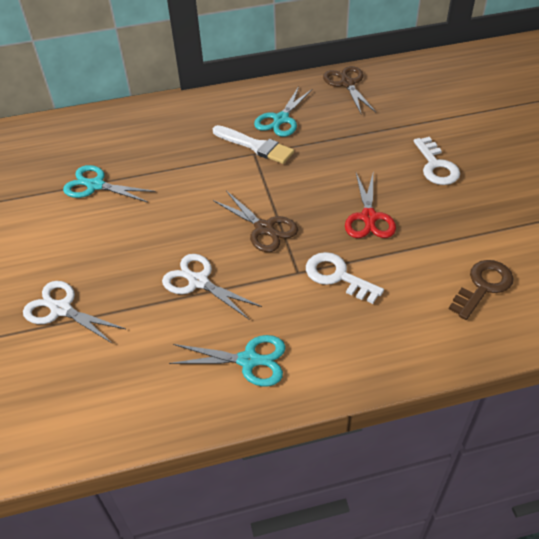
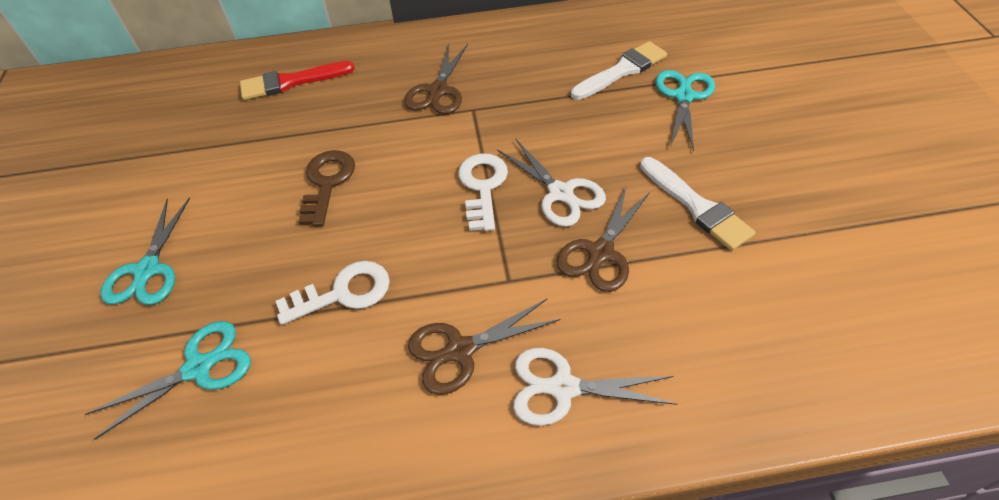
brown scissors: 2 -> 3
red brush: 0 -> 1
red scissors: 1 -> 0
white brush: 1 -> 2

